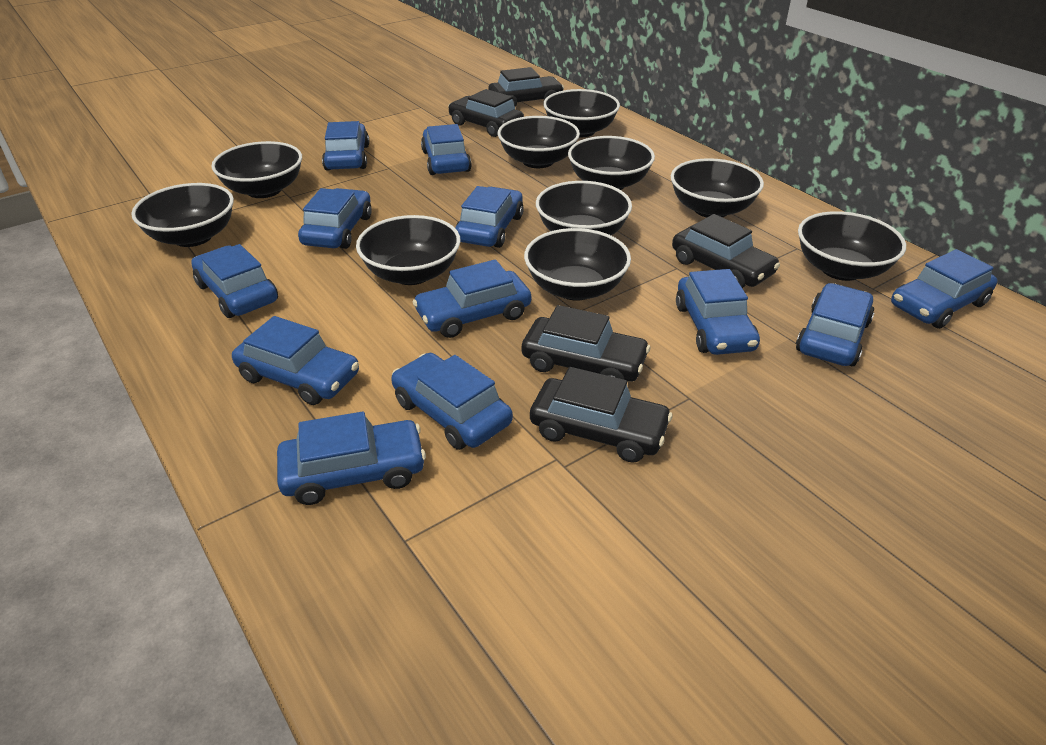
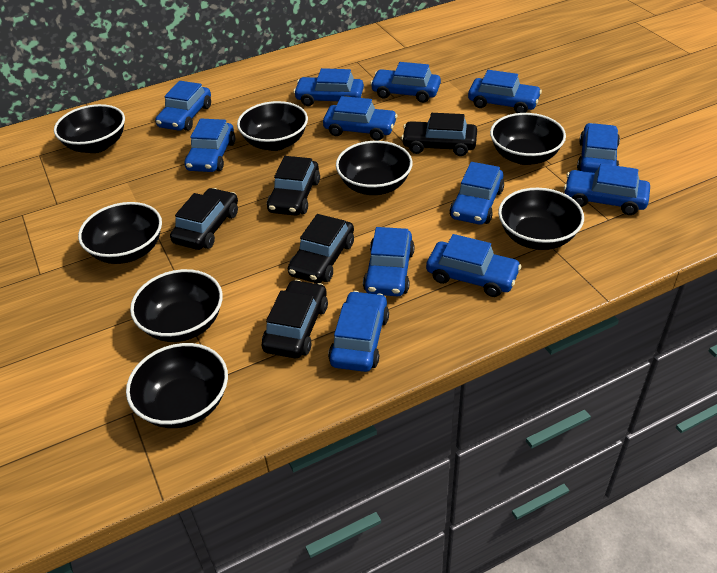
black bowl: 10 -> 8

